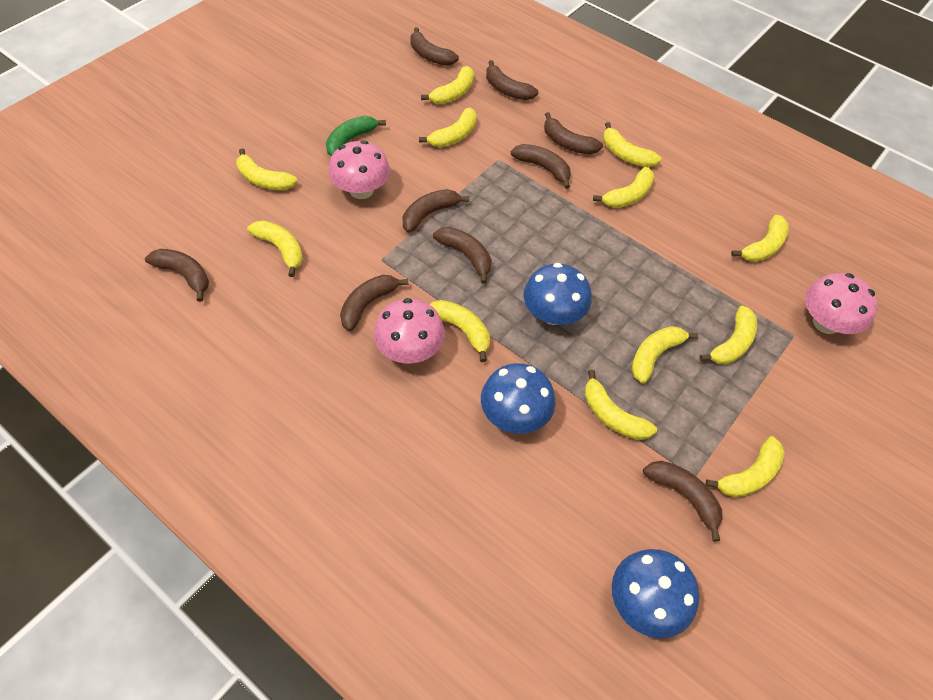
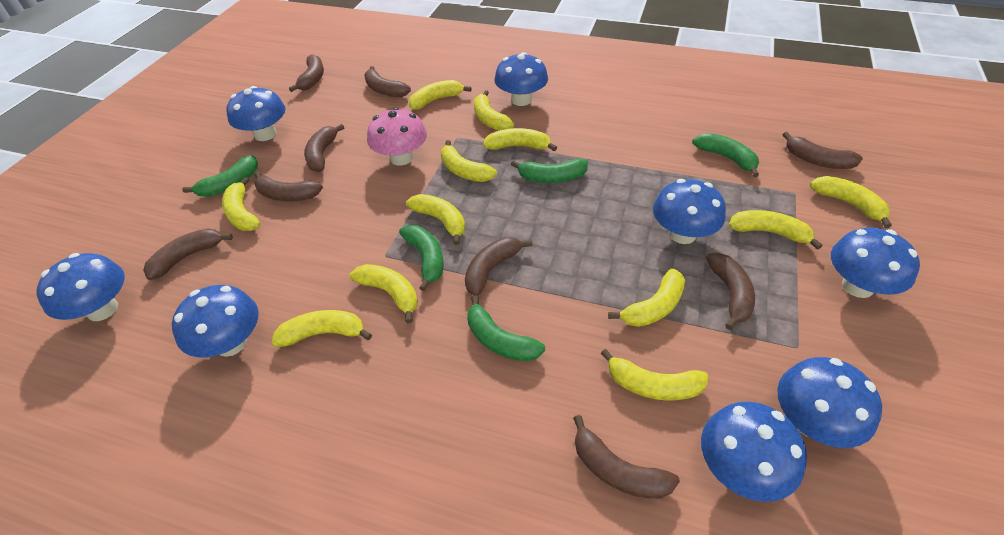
blue mushroom: 3 -> 8
green banana: 1 -> 5
pink mushroom: 3 -> 1

